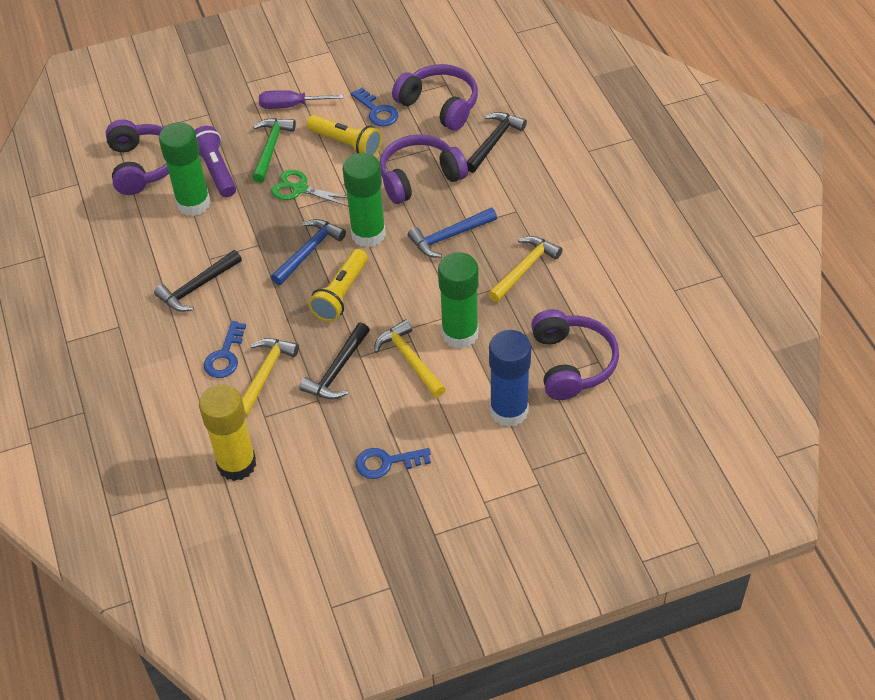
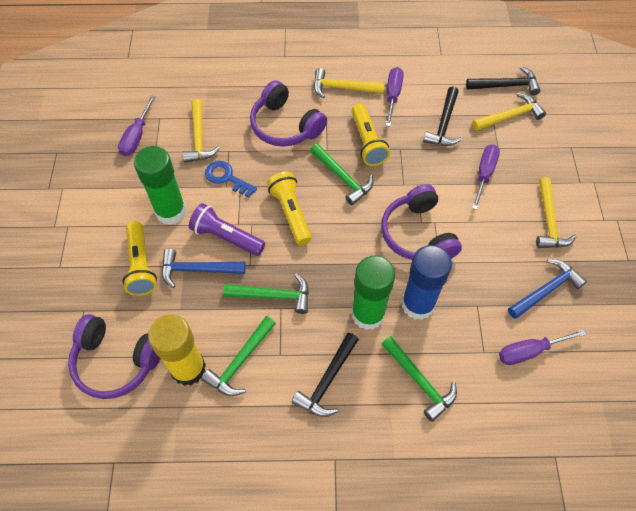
blue key: 3 -> 1
green glue stick: 3 -> 2
green hammer: 1 -> 4
green scissors: 1 -> 0
purple headphones: 4 -> 3
purple screwdriver: 1 -> 4
yellow flashlight: 2 -> 3
yellow hammer: 3 -> 4

